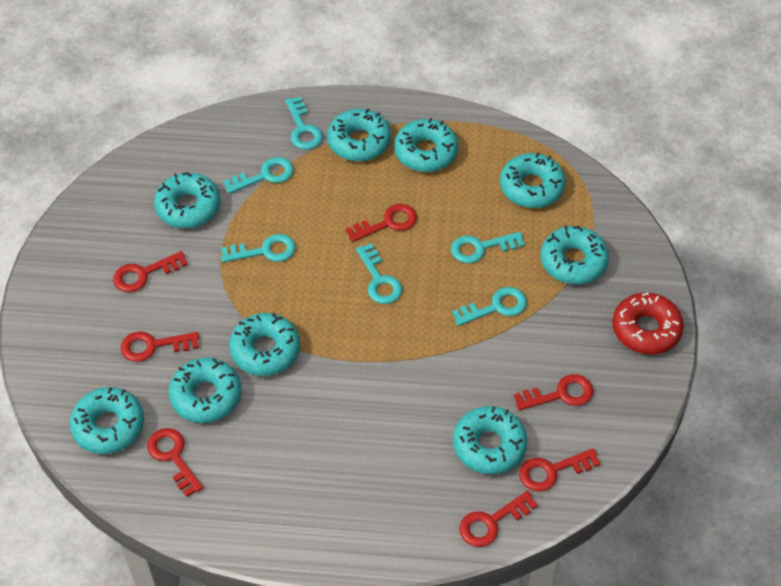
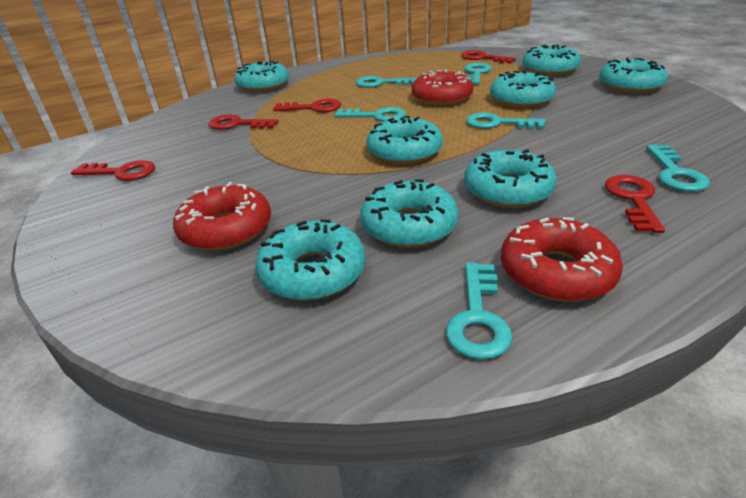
red donut: 1 -> 3
red key: 7 -> 5
turquoise donut: 9 -> 8

